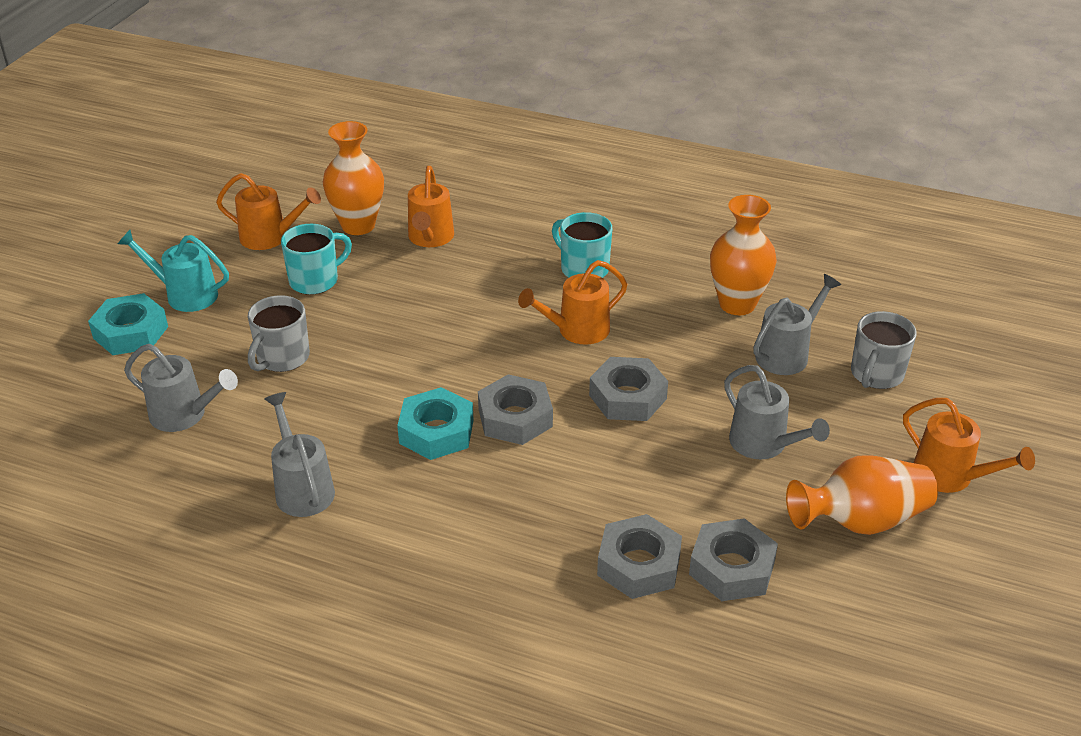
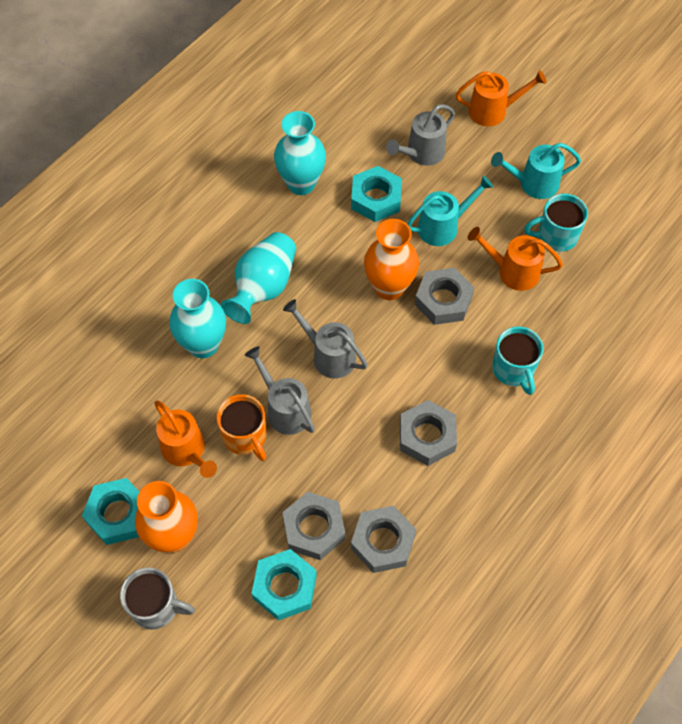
grey mug: 2 -> 1
grey watering can: 4 -> 3
orange mug: 0 -> 1
orange vase: 3 -> 2
orange watering can: 4 -> 3
turquoise nut: 2 -> 3
turquoise vase: 0 -> 3
turquoise watering can: 1 -> 2

